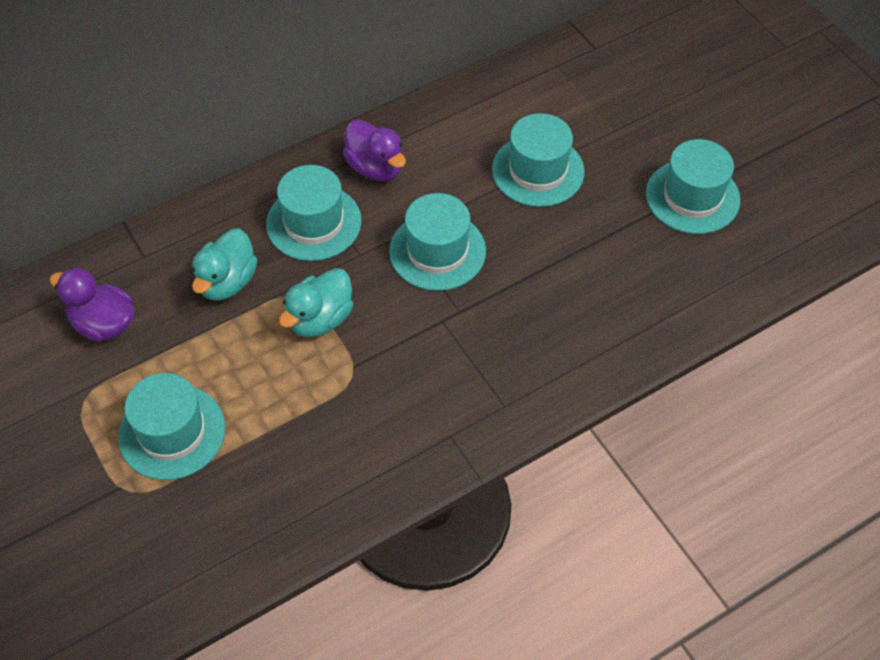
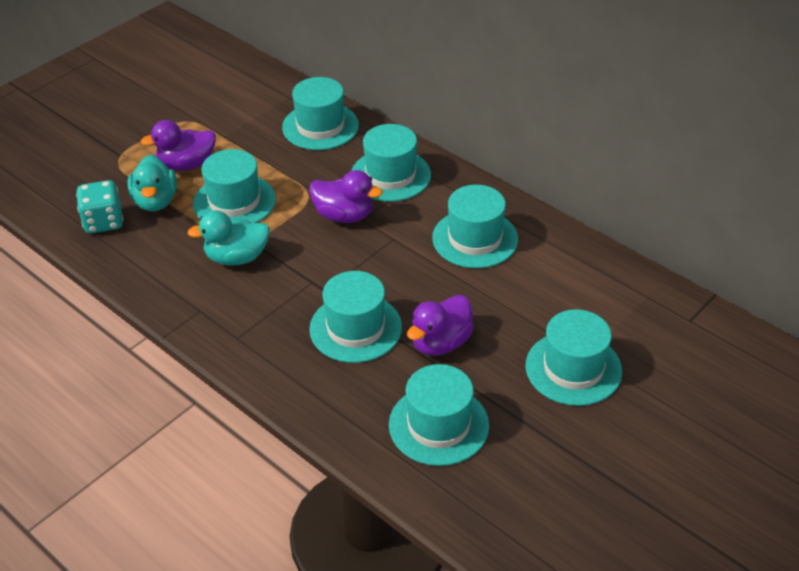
purple duck: 2 -> 3
turquoise dice: 0 -> 1
turquoise hat: 5 -> 7

